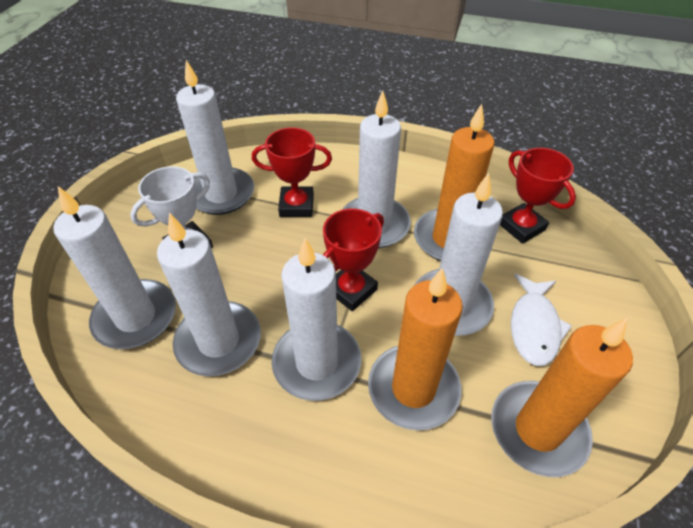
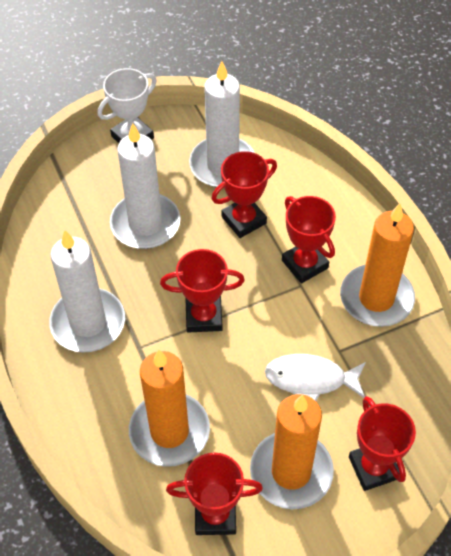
red trophy: 3 -> 5
white candle: 6 -> 3

